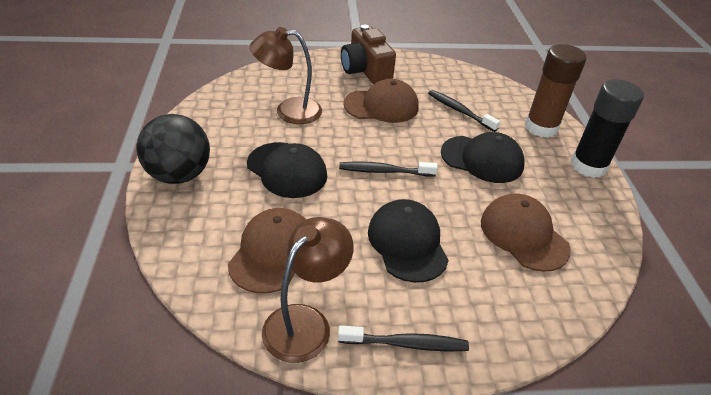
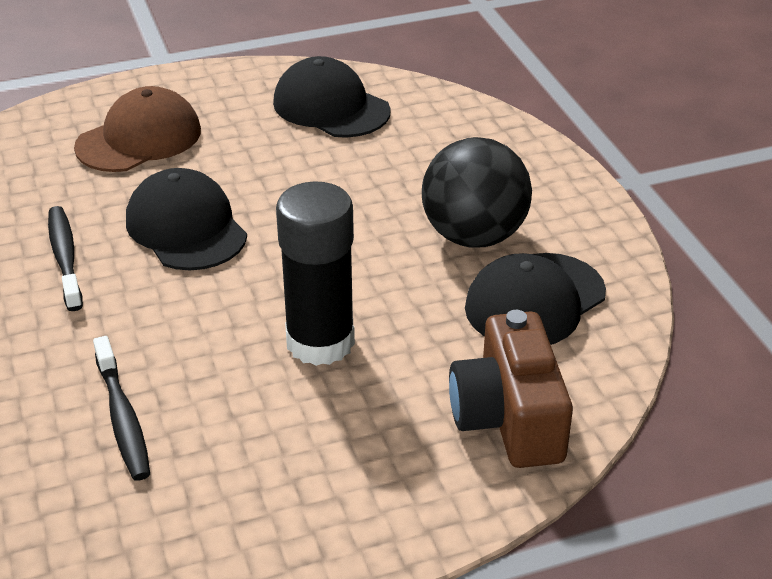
black toothbrush: 3 -> 2
brown cap: 3 -> 1
brown glue stick: 1 -> 0
brown lamp: 2 -> 0

